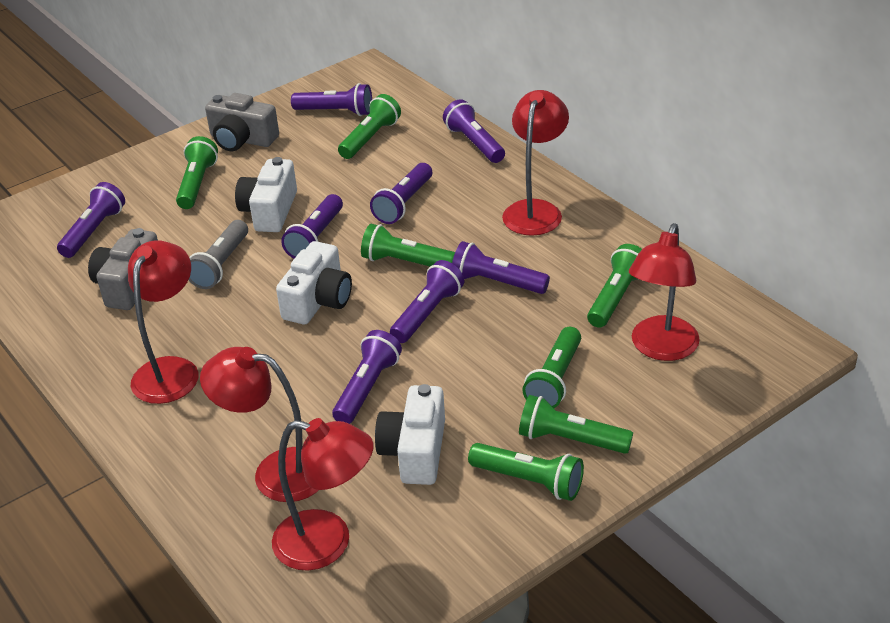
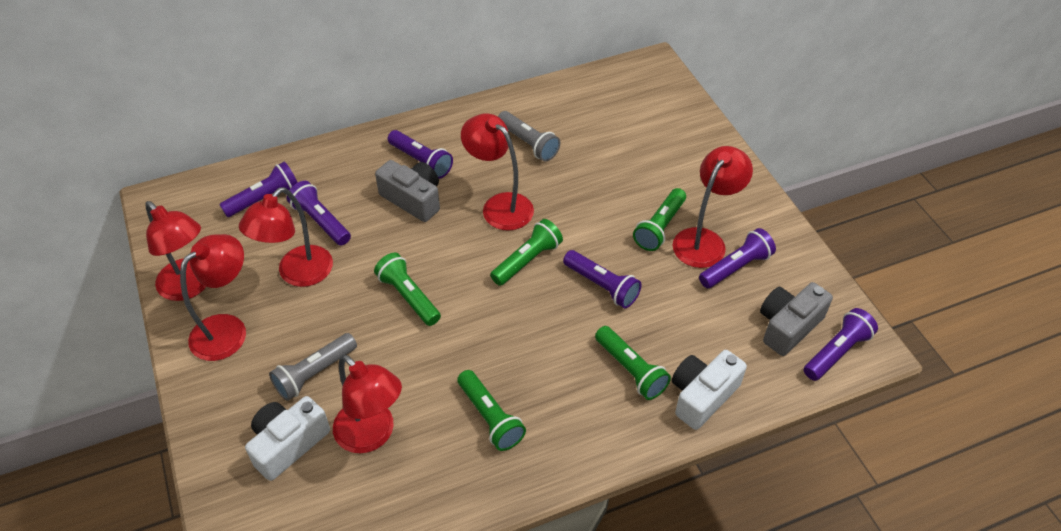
green flashlight: 7 -> 5
grey flashlight: 1 -> 2
purple flashlight: 8 -> 6
red lamp: 5 -> 6
white camera: 3 -> 2

